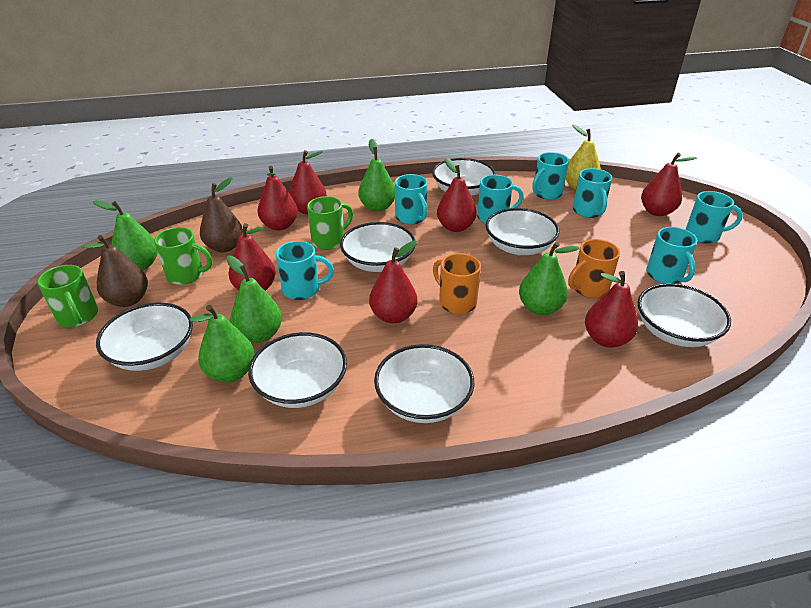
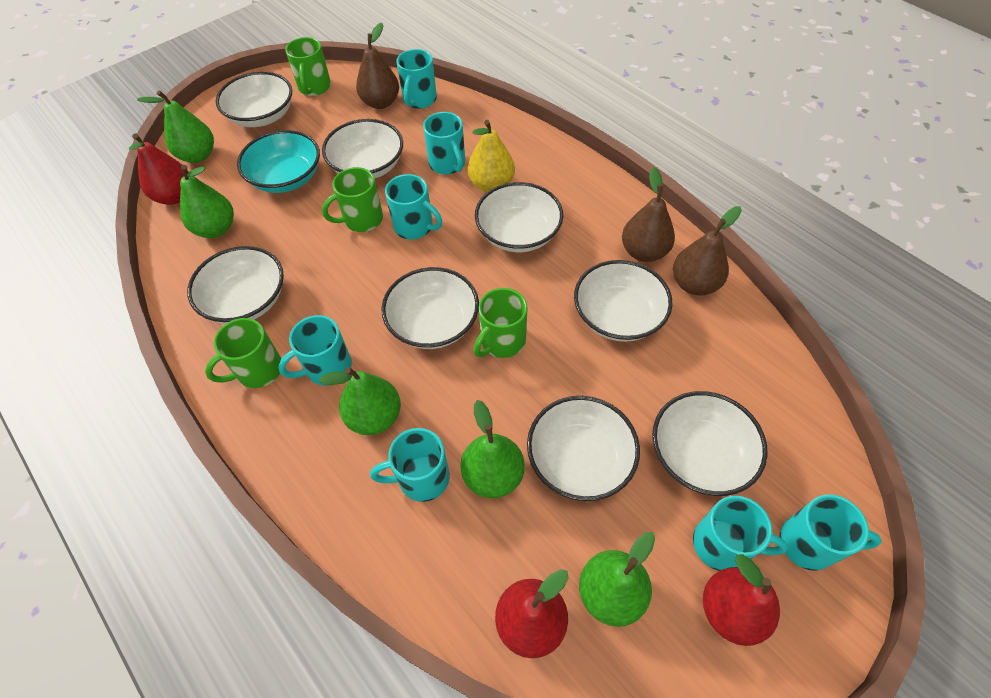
brown pear: 2 -> 3
green mug: 3 -> 4
orange mug: 2 -> 0
red pear: 7 -> 3
turquoise bowl: 0 -> 1
white bowl: 7 -> 8

